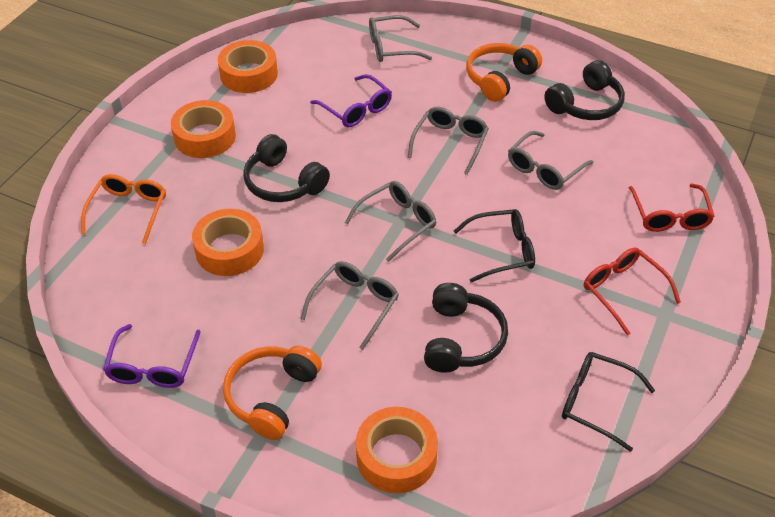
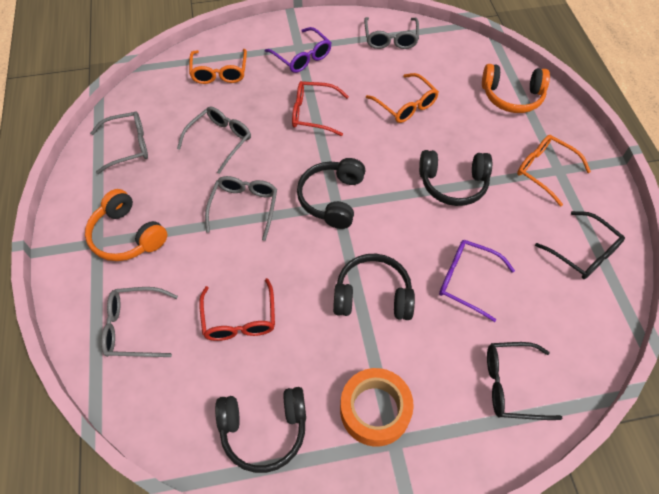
black headphones: 3 -> 4
orange glasses: 1 -> 3
orange tape: 4 -> 1

